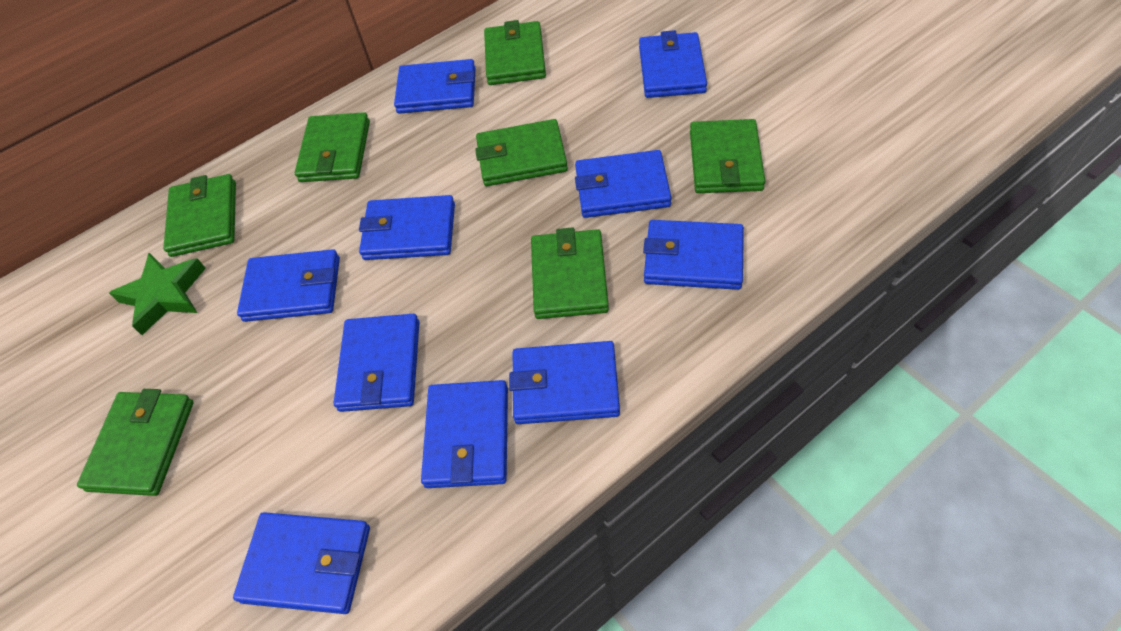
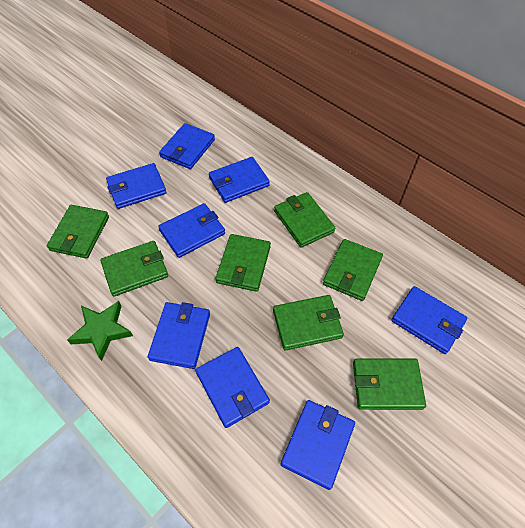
blue wallet: 10 -> 8

